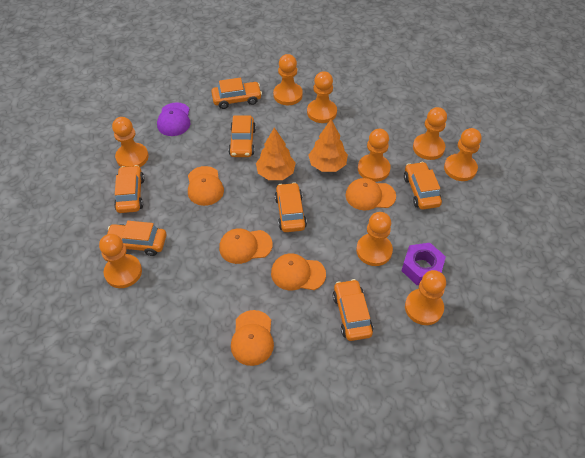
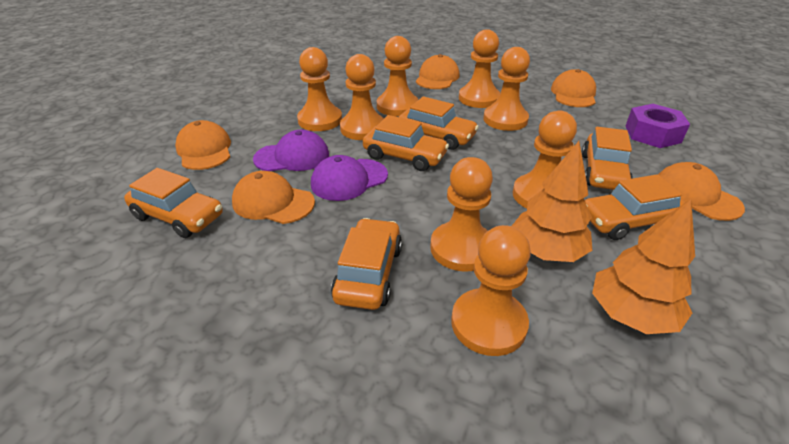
orange car: 7 -> 6
orange pawn: 9 -> 8
purple cap: 1 -> 2

